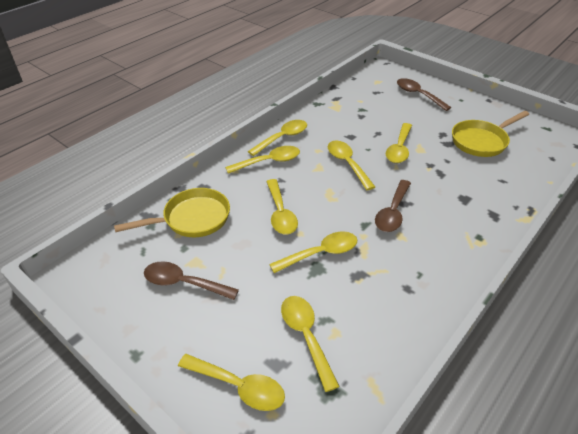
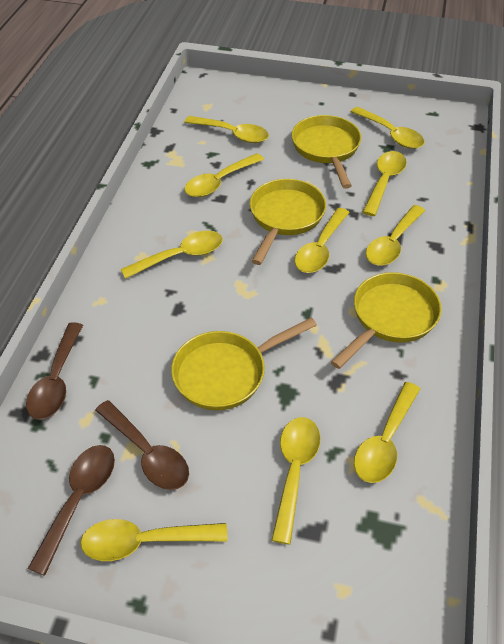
yellow pan: 2 -> 4
yellow spoon: 8 -> 10

